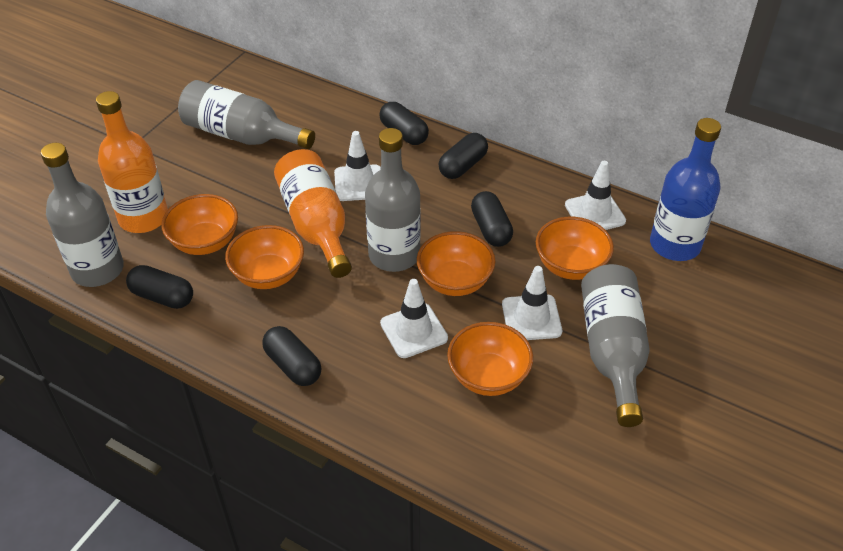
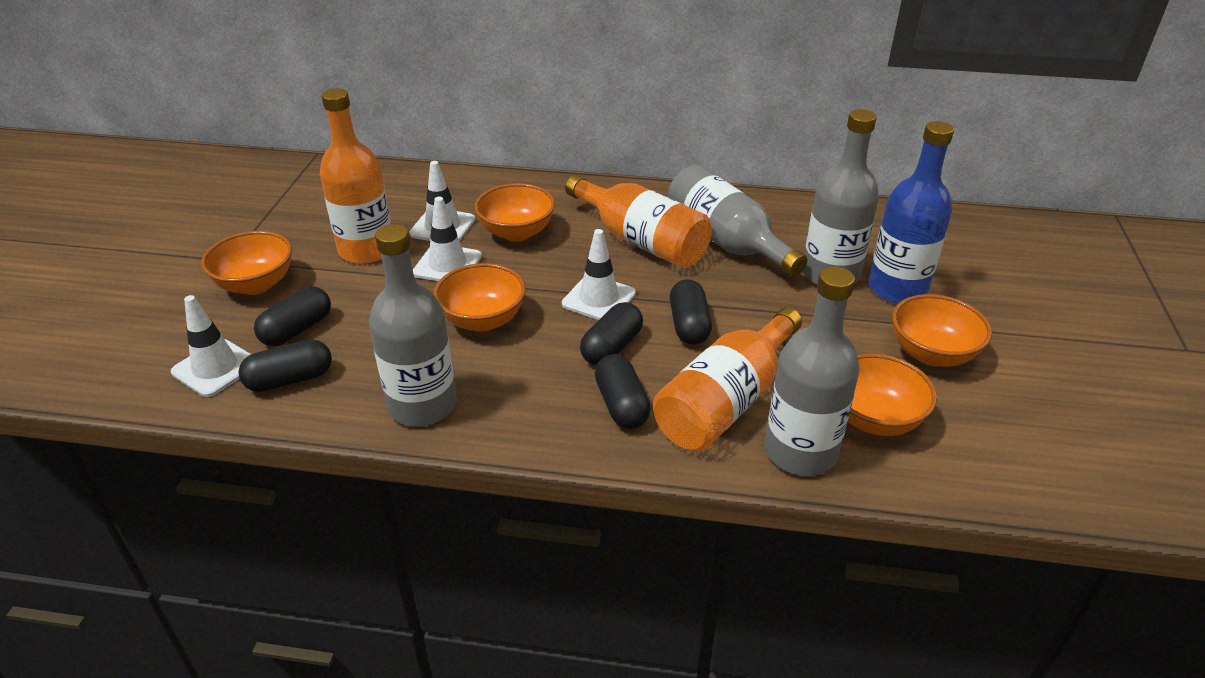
orange bottle: 2 -> 3

